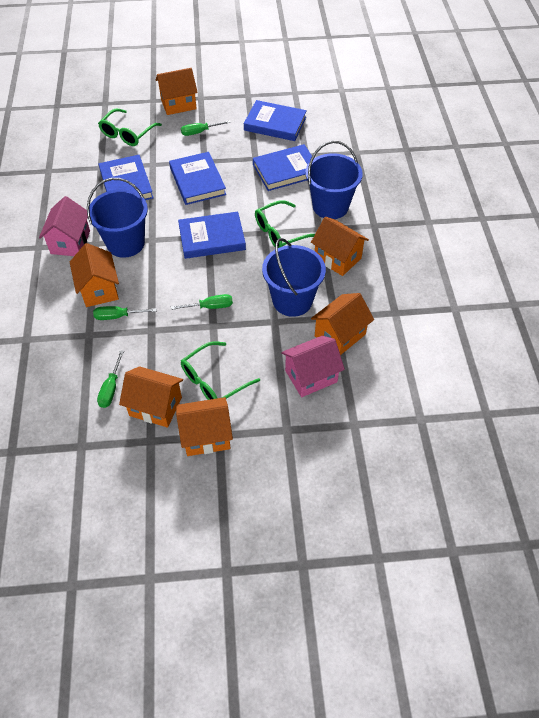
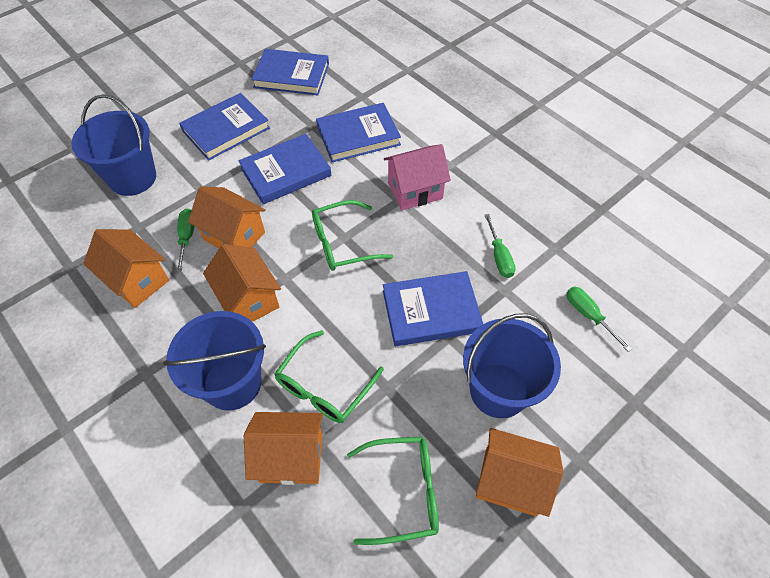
green screwdriver: 4 -> 3
orange house: 6 -> 5
pink house: 2 -> 1

